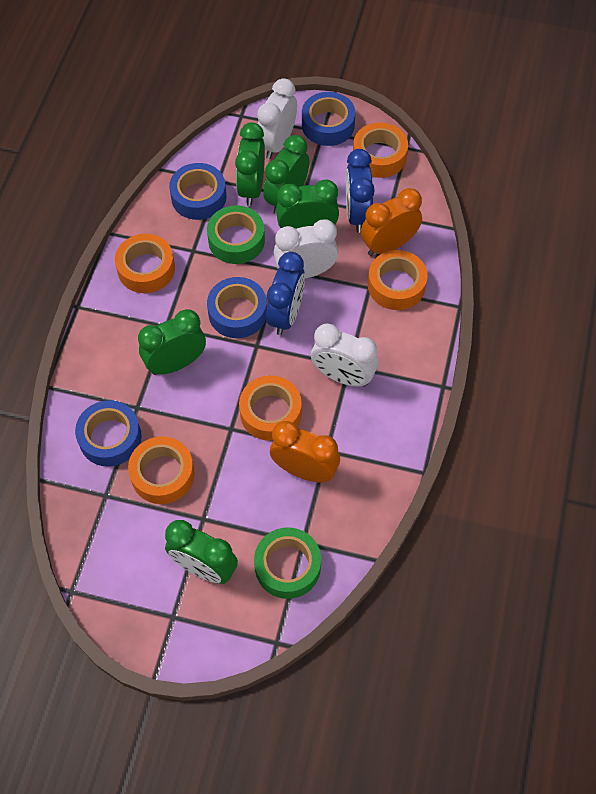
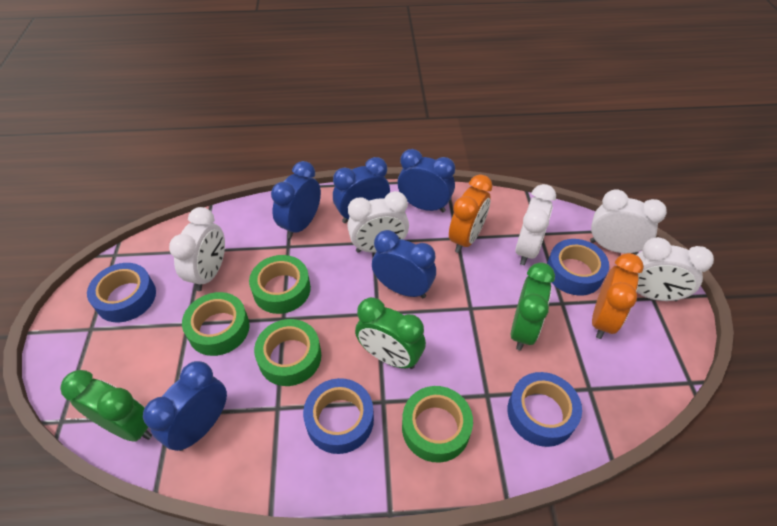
blue clock: 2 -> 5
green clock: 5 -> 3
green tape: 2 -> 4
orange tape: 5 -> 0
white clock: 3 -> 5

